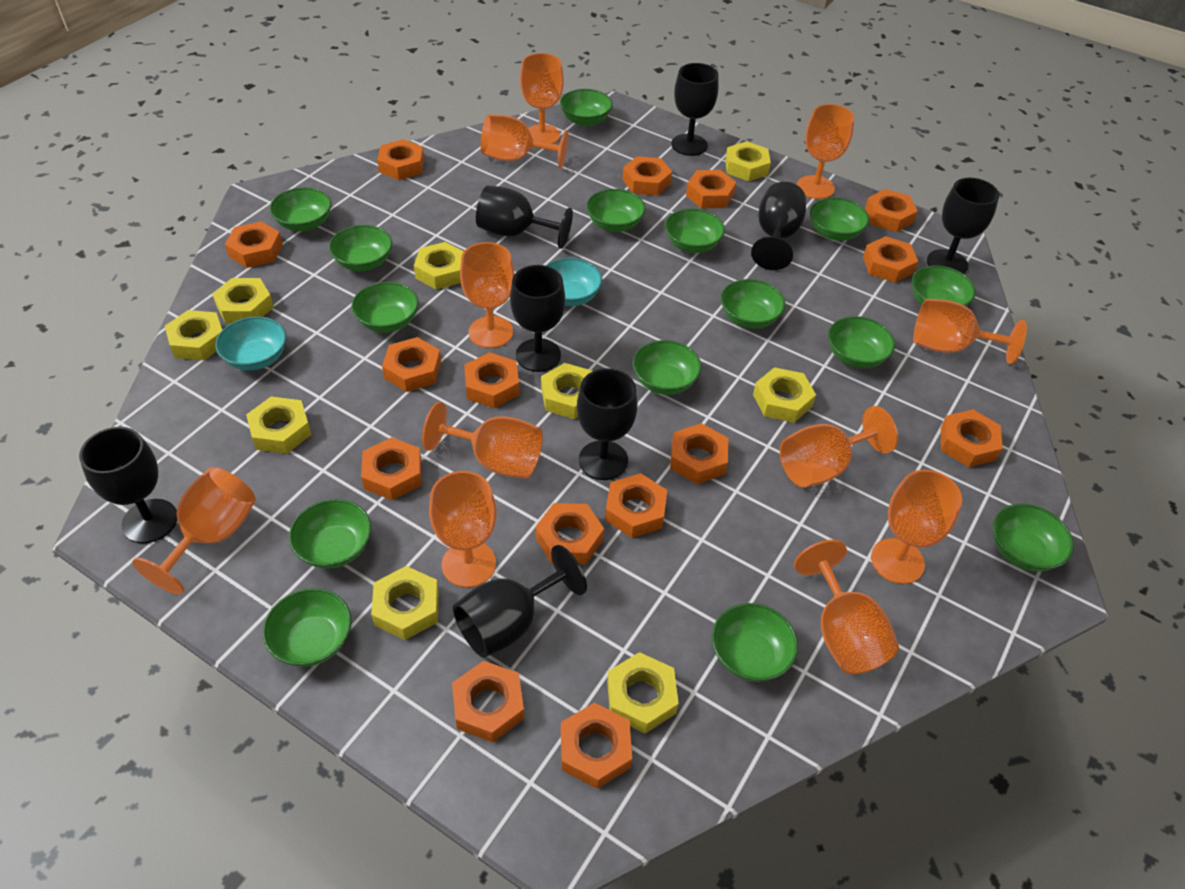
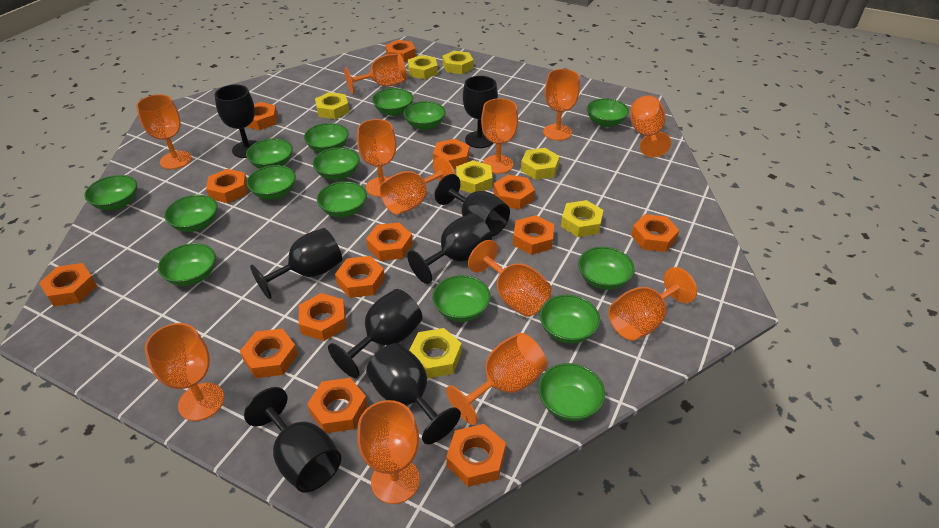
orange goblet: 11 -> 12
orange nut: 15 -> 14
turquoise bowl: 2 -> 0
yellow nut: 9 -> 7

